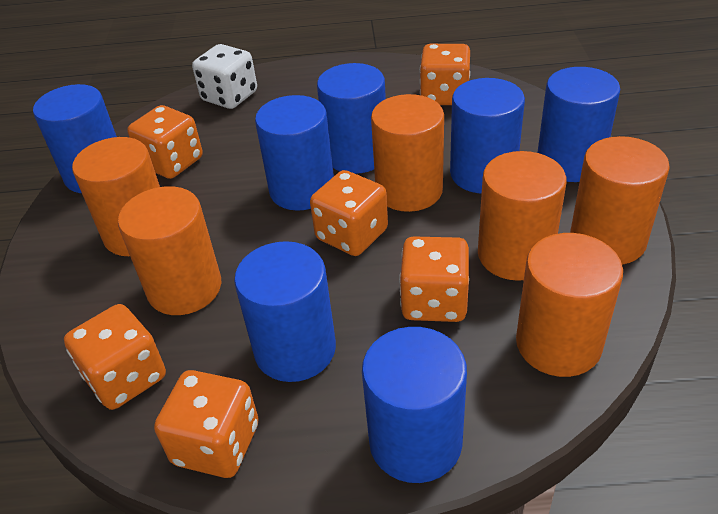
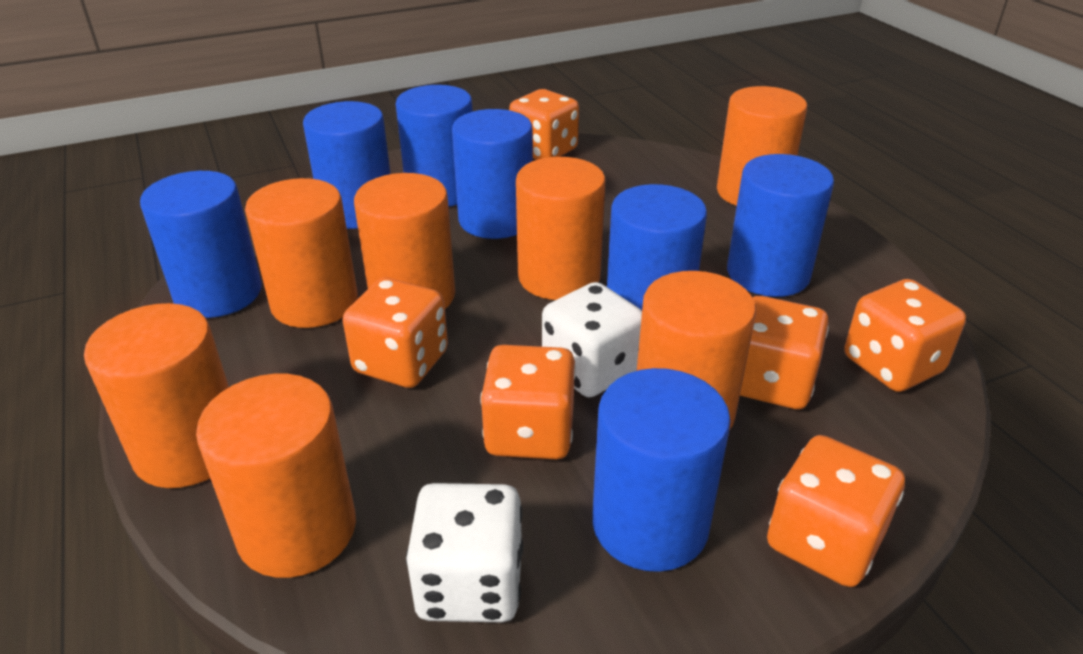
orange cylinder: 6 -> 7
white dice: 1 -> 2

